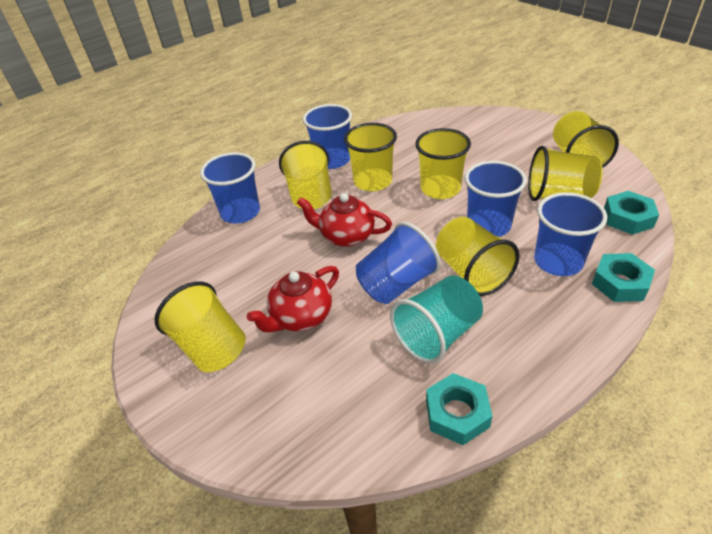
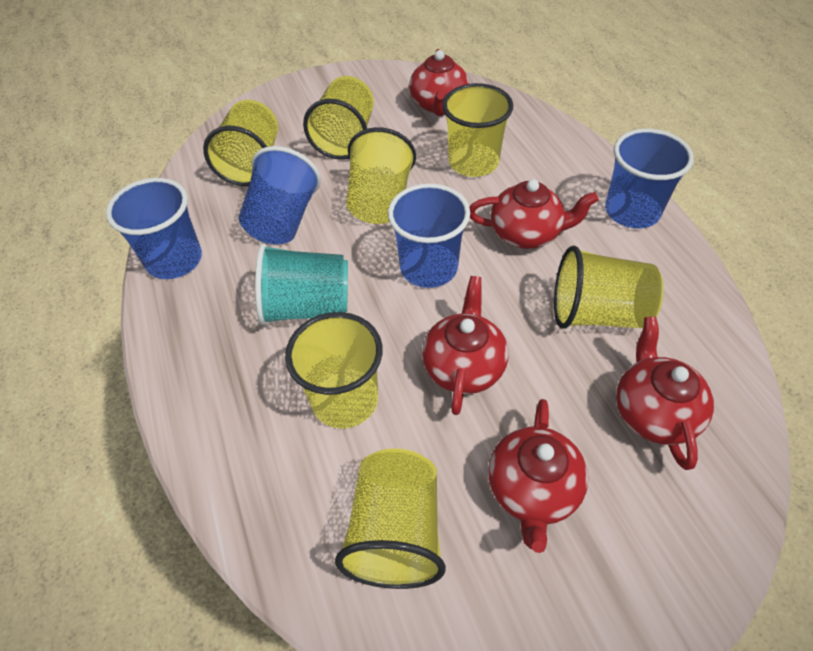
blue cup: 5 -> 4
red teapot: 2 -> 5
turquoise nut: 3 -> 0

